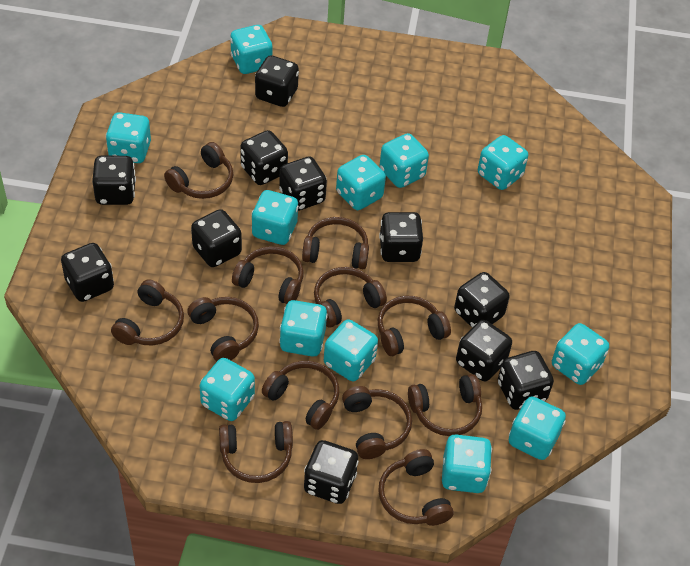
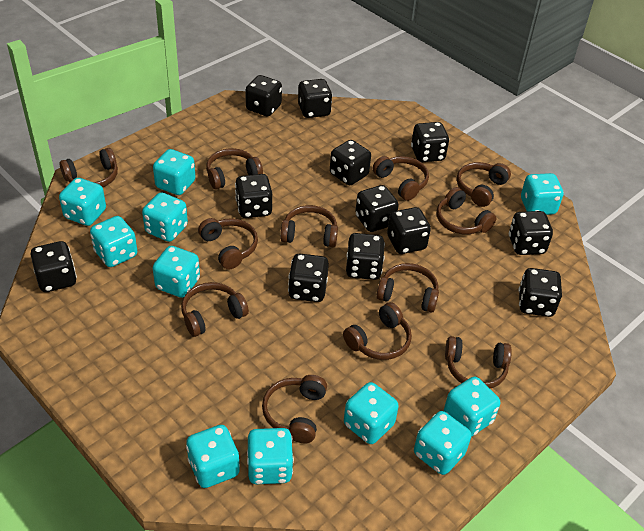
black dice: 11 -> 12
turquoise dice: 12 -> 11

